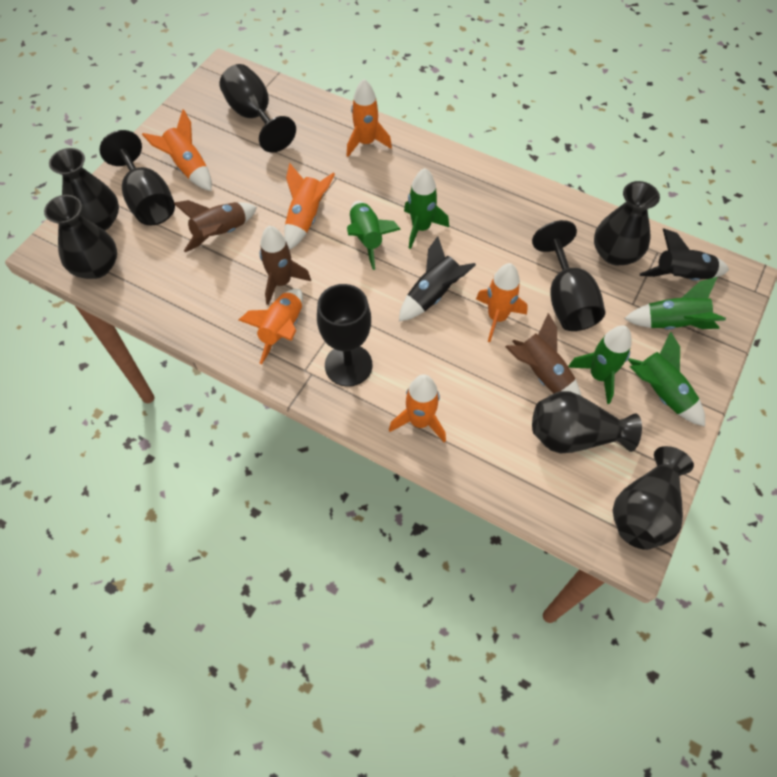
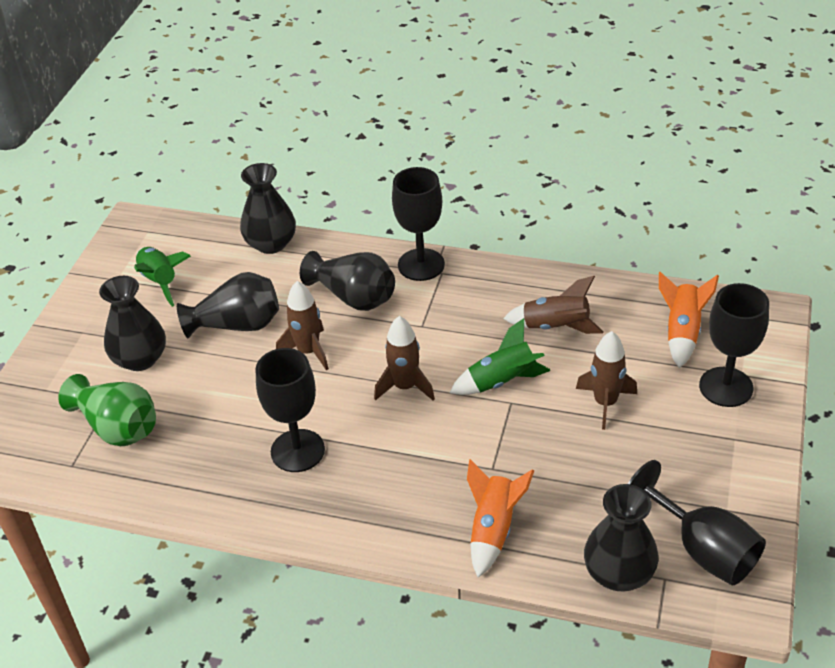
black rocket: 2 -> 0
brown rocket: 3 -> 4
green rocket: 5 -> 2
green vase: 0 -> 1
orange rocket: 6 -> 2

